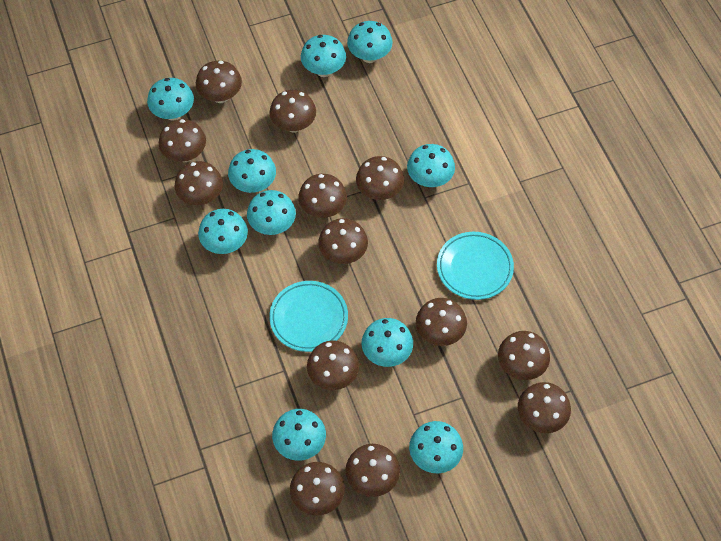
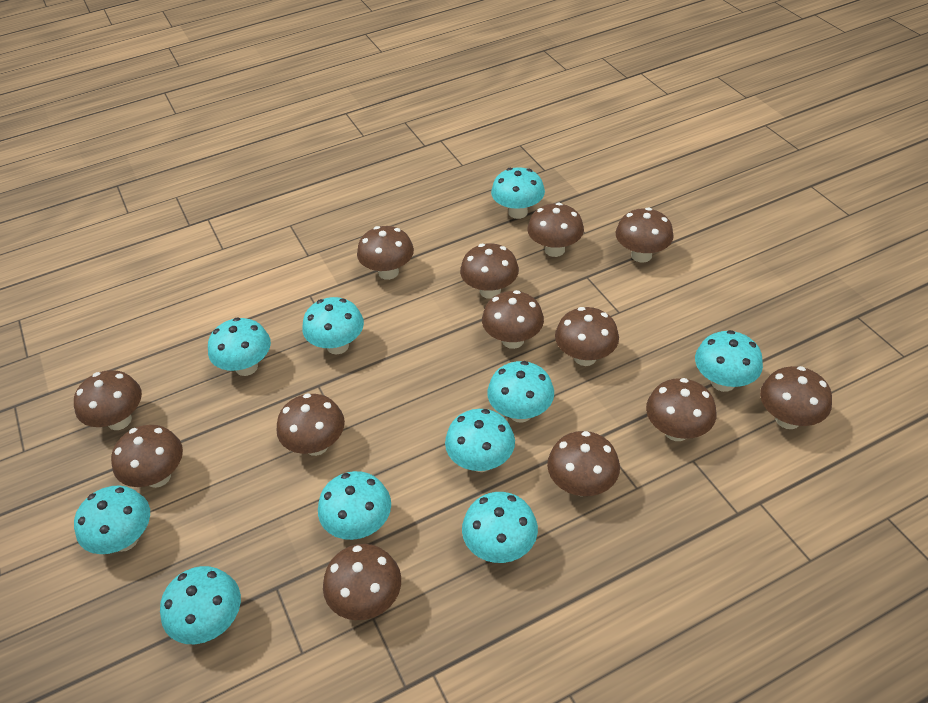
turquoise plate: 2 -> 0

